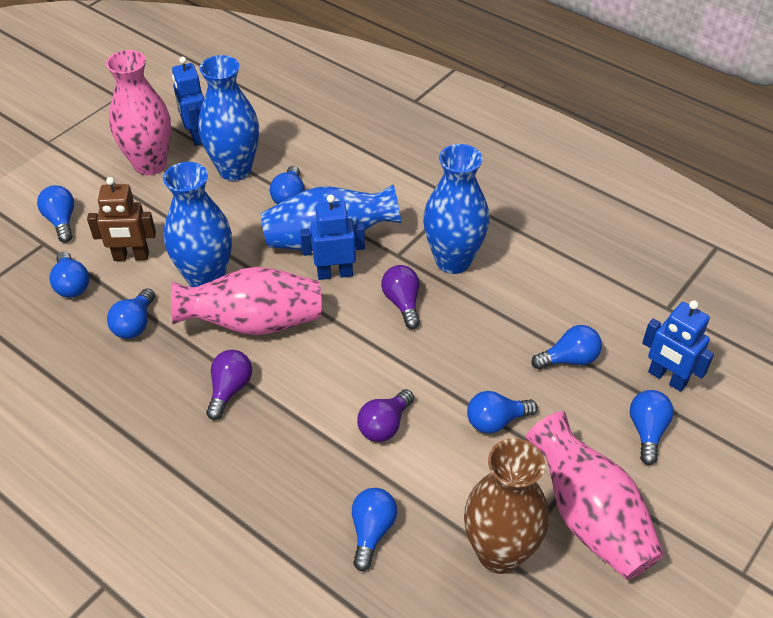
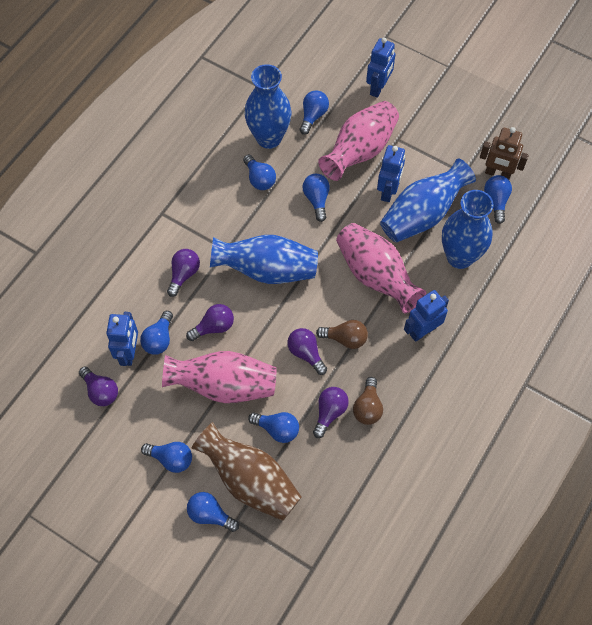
blue robot: 3 -> 4
brown light bulb: 0 -> 2
purple light bulb: 3 -> 5

